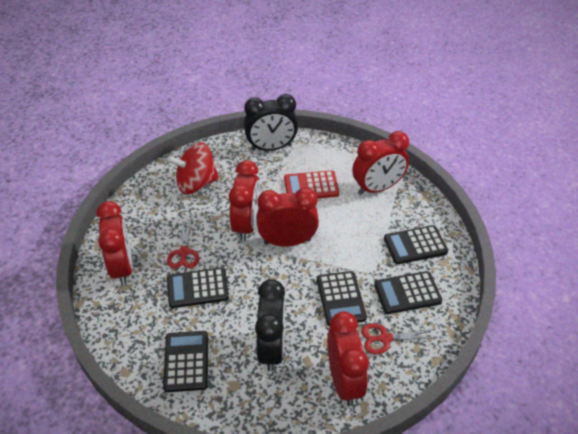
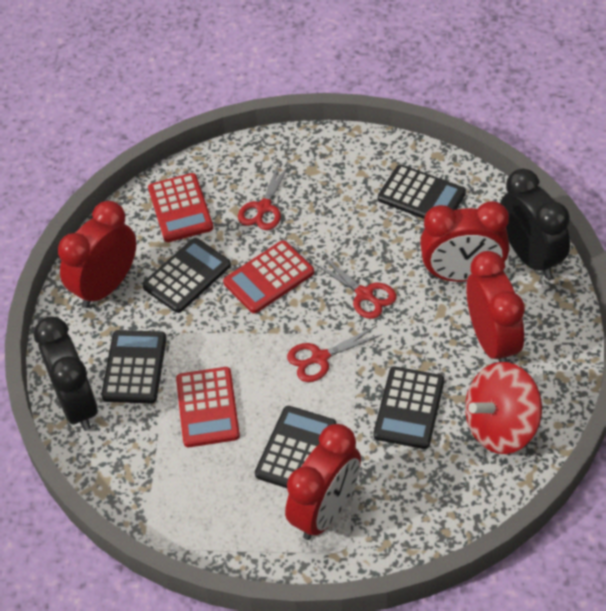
red calculator: 1 -> 3
red clock: 5 -> 4
red scissors: 2 -> 3

